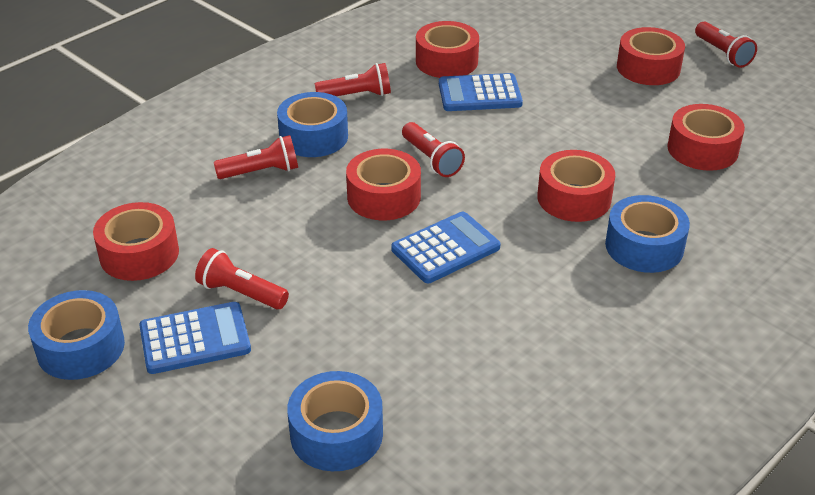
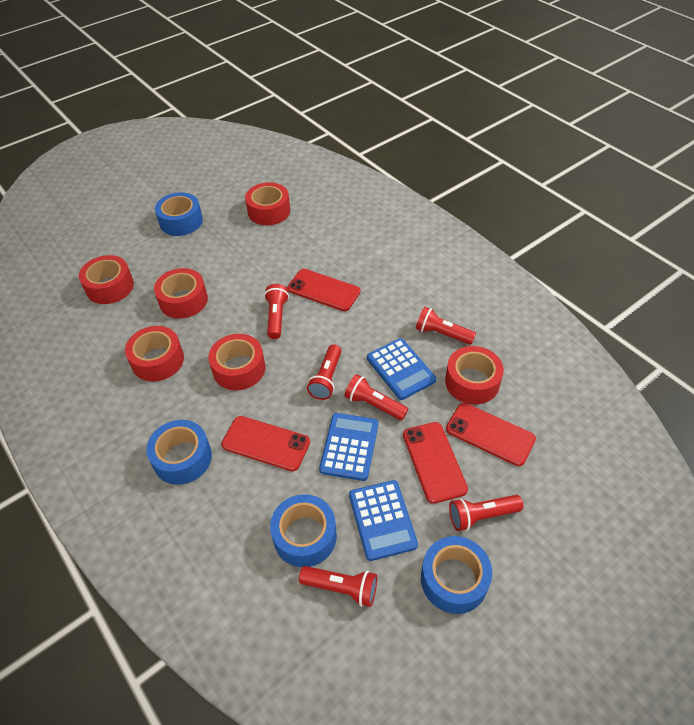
red flashlight: 5 -> 6
red phone: 0 -> 4

